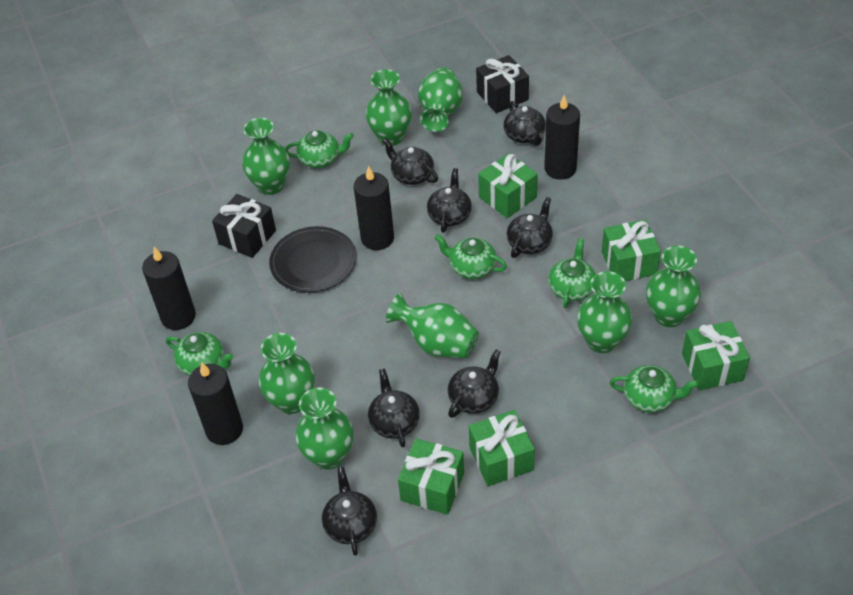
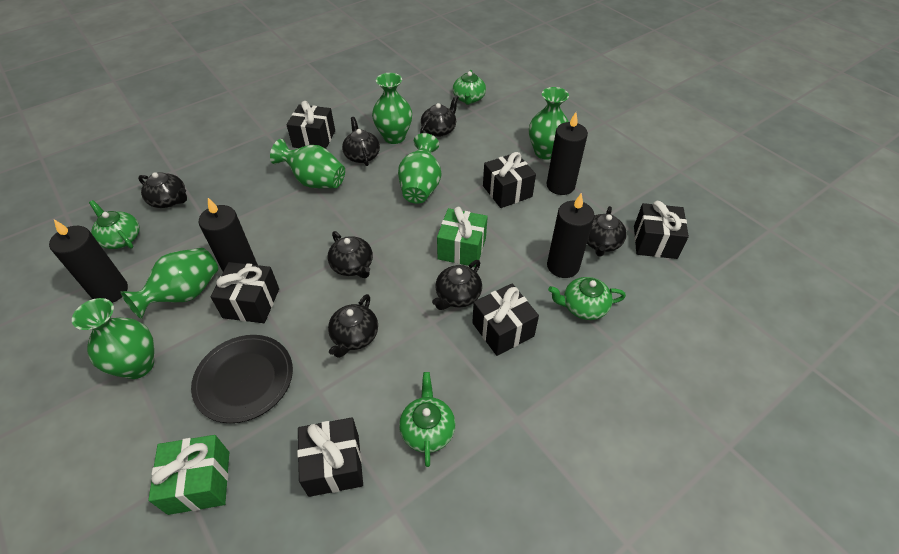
black gift: 2 -> 6
green gift: 5 -> 2
green teapot: 5 -> 4
green vase: 8 -> 6

